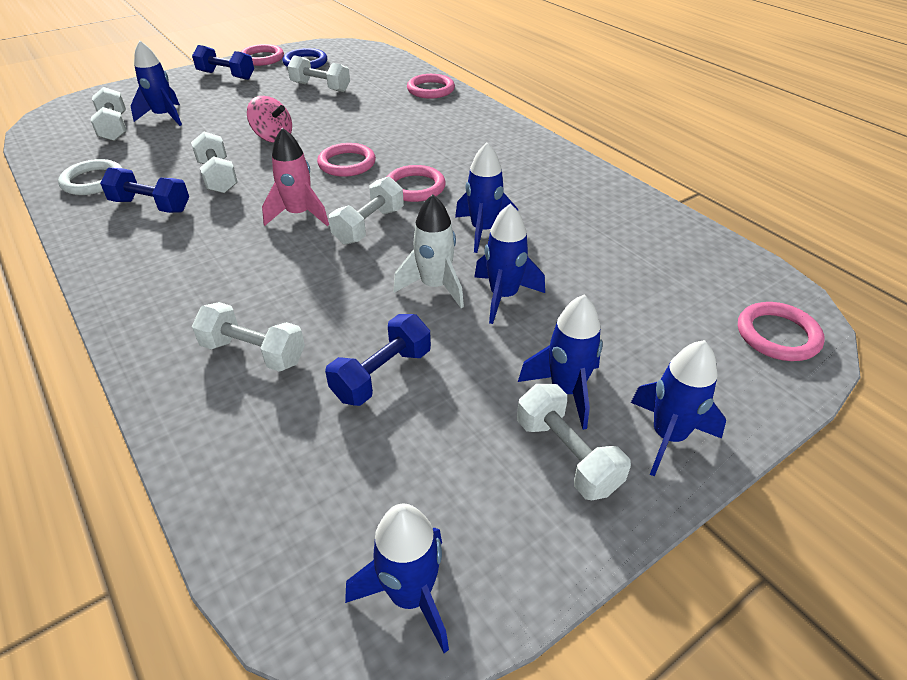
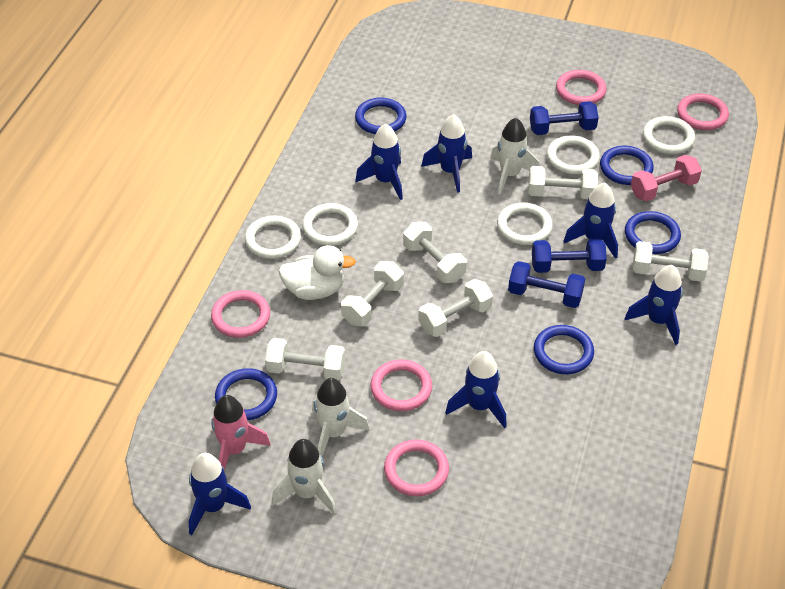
blue ring: 1 -> 5
pink dumbbell: 0 -> 1
pink spinning top: 1 -> 0
white duck: 0 -> 1
white ring: 1 -> 5
white rocket: 1 -> 3

